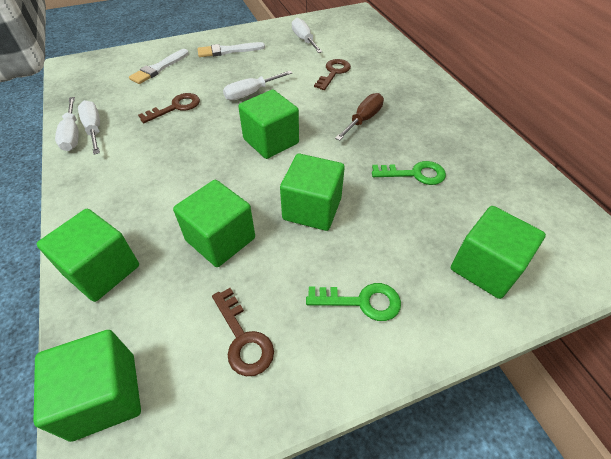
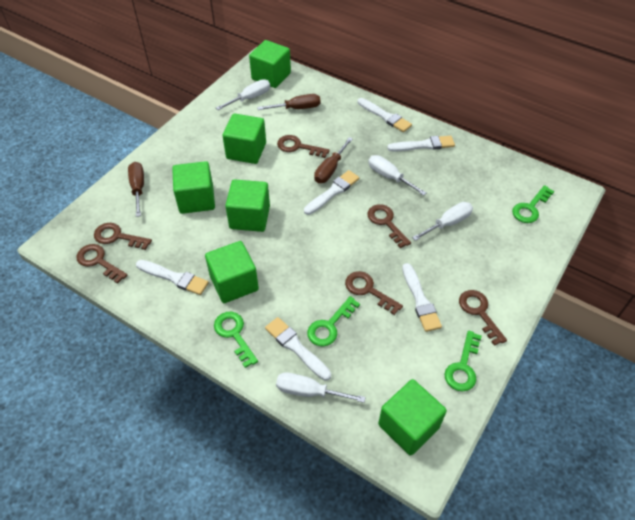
brown key: 3 -> 6
brown screwdriver: 1 -> 3
green key: 2 -> 4
white brush: 2 -> 6

